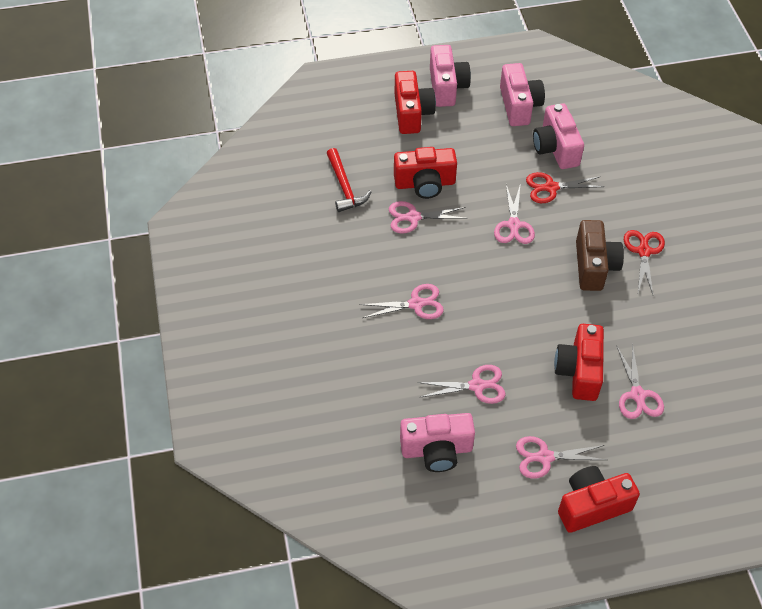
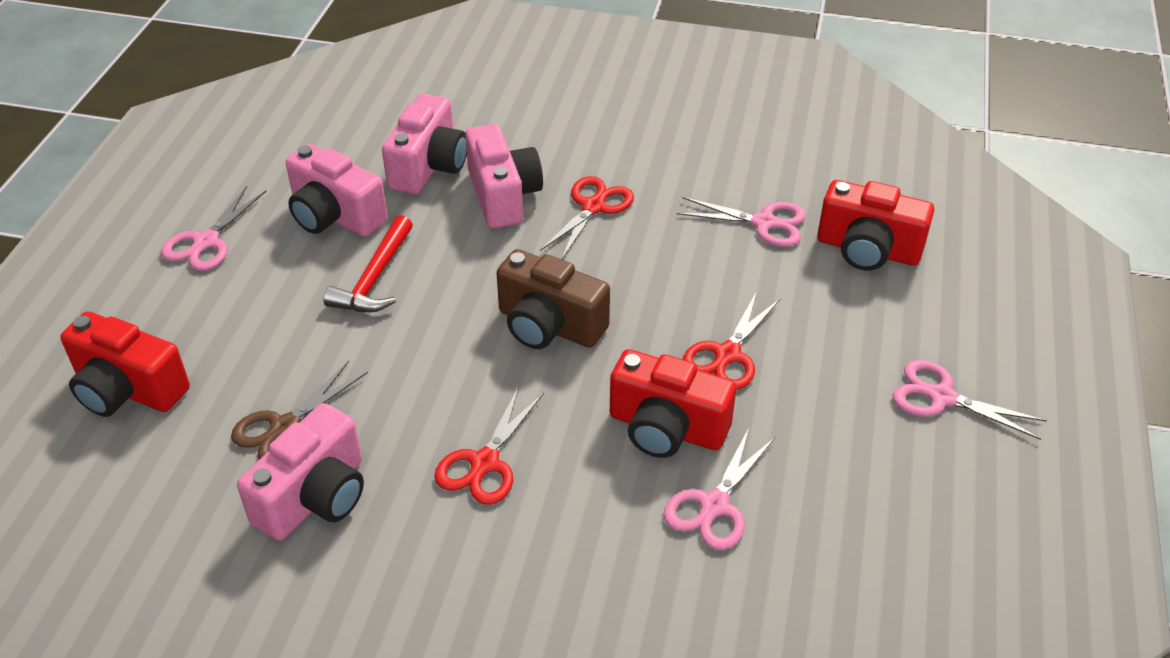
brown scissors: 0 -> 1
pink scissors: 6 -> 4
red camera: 4 -> 3
red scissors: 2 -> 3

